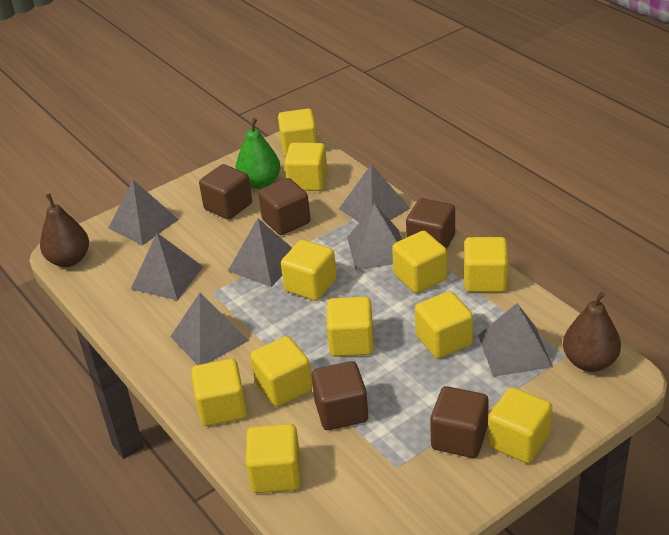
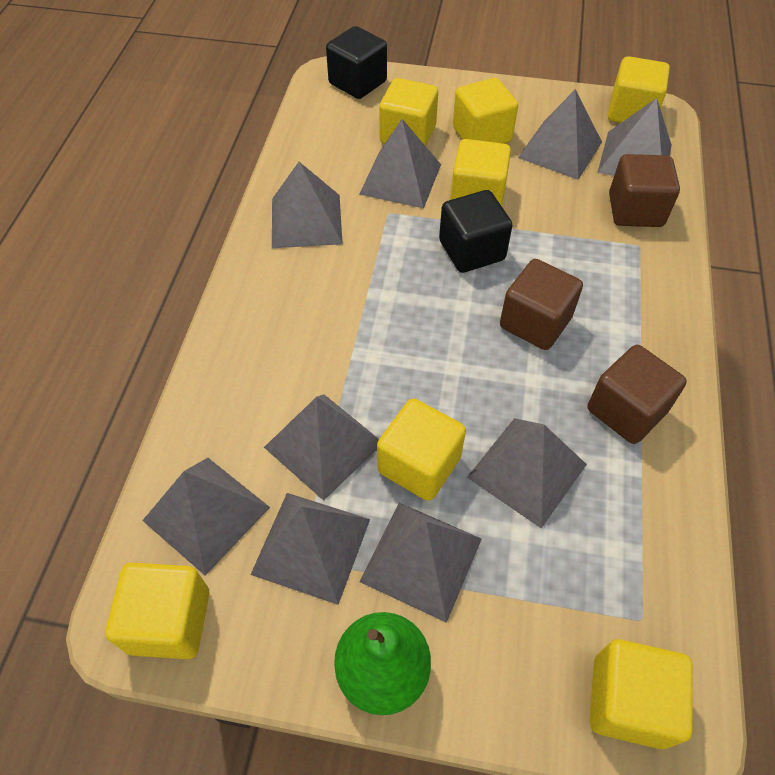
black cube: 0 -> 2
brown cube: 5 -> 3
brown pear: 2 -> 0
grey pyramid: 7 -> 9
yellow cube: 11 -> 7

